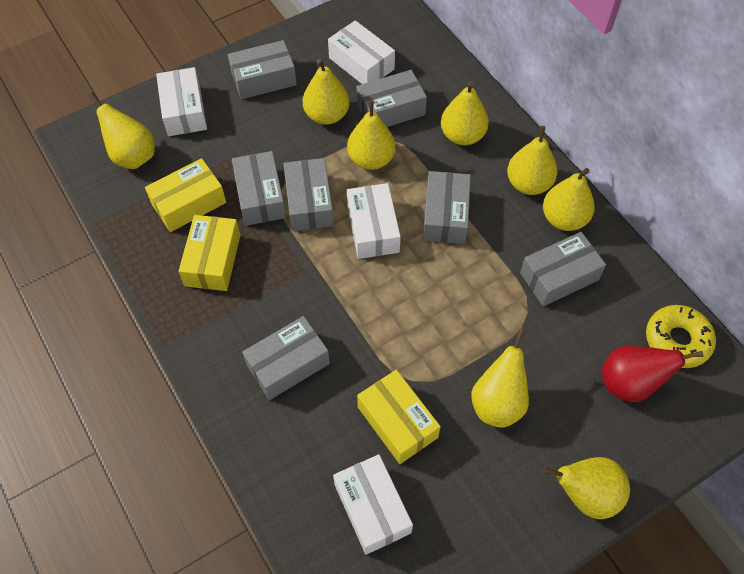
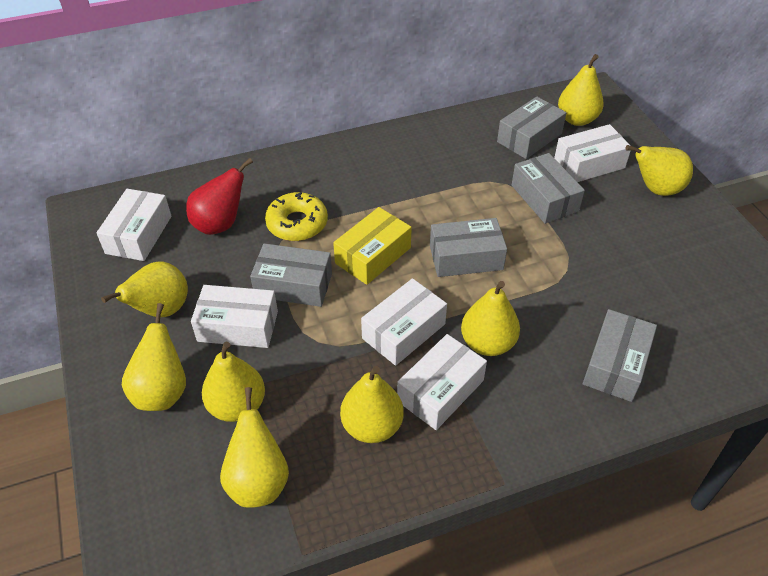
grey box: 7 -> 5
white box: 4 -> 5
yellow box: 3 -> 1

